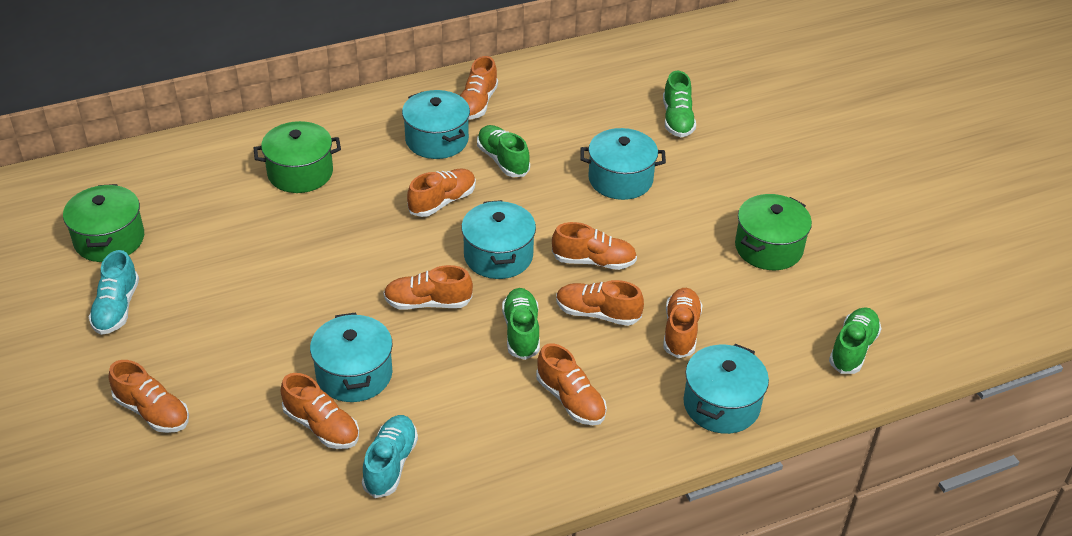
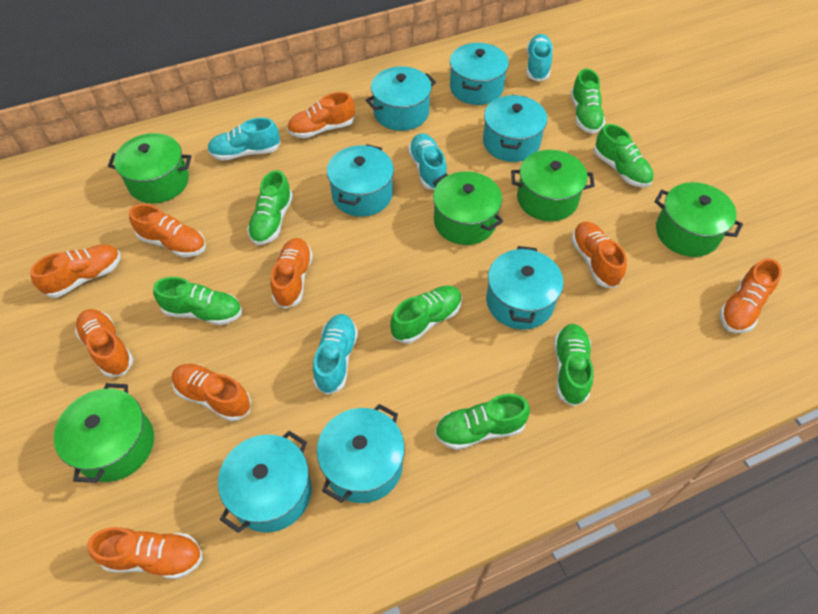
green pot: 3 -> 5
green shoe: 4 -> 7
turquoise pot: 5 -> 7
turquoise shoe: 2 -> 4

